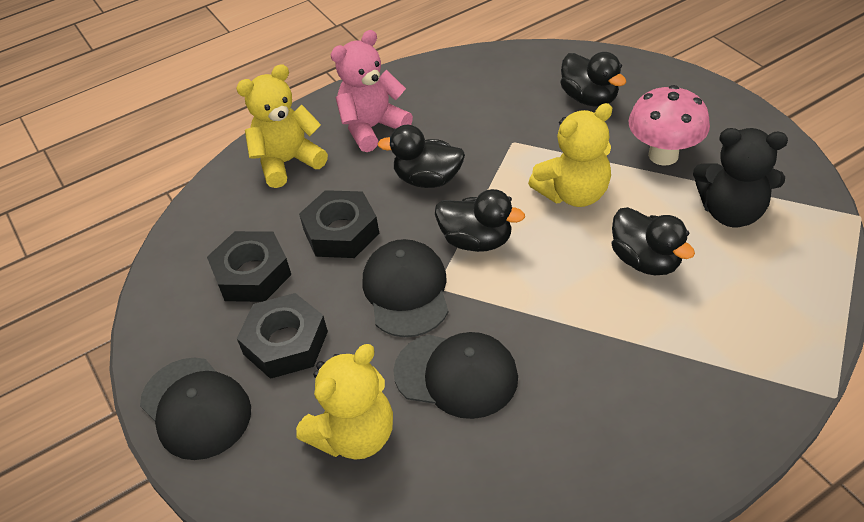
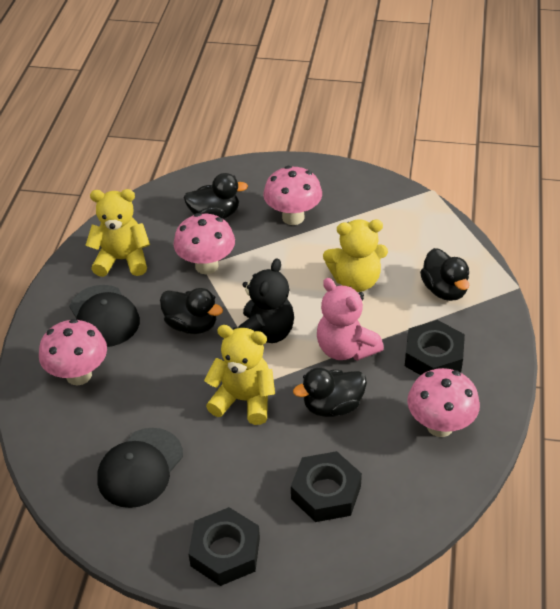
black cap: 3 -> 2
pink mushroom: 1 -> 4

